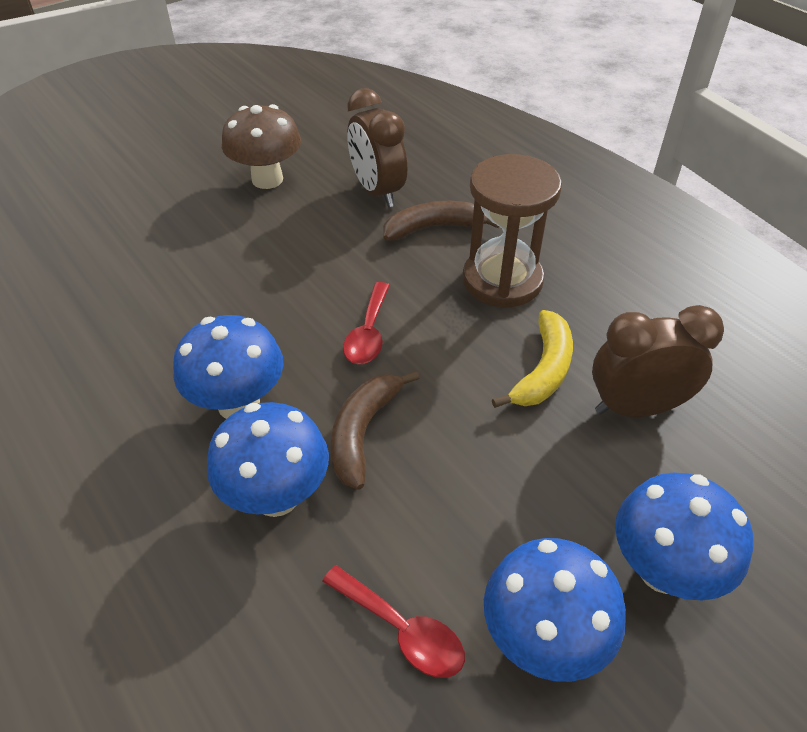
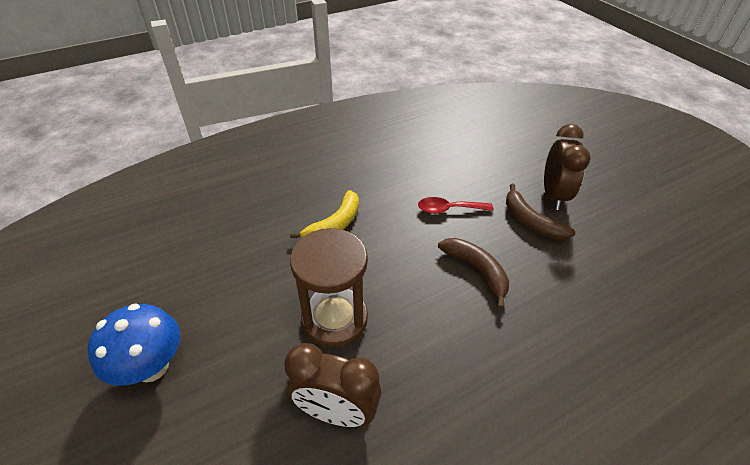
blue mushroom: 4 -> 1
brown mushroom: 1 -> 0
red spoon: 2 -> 1

